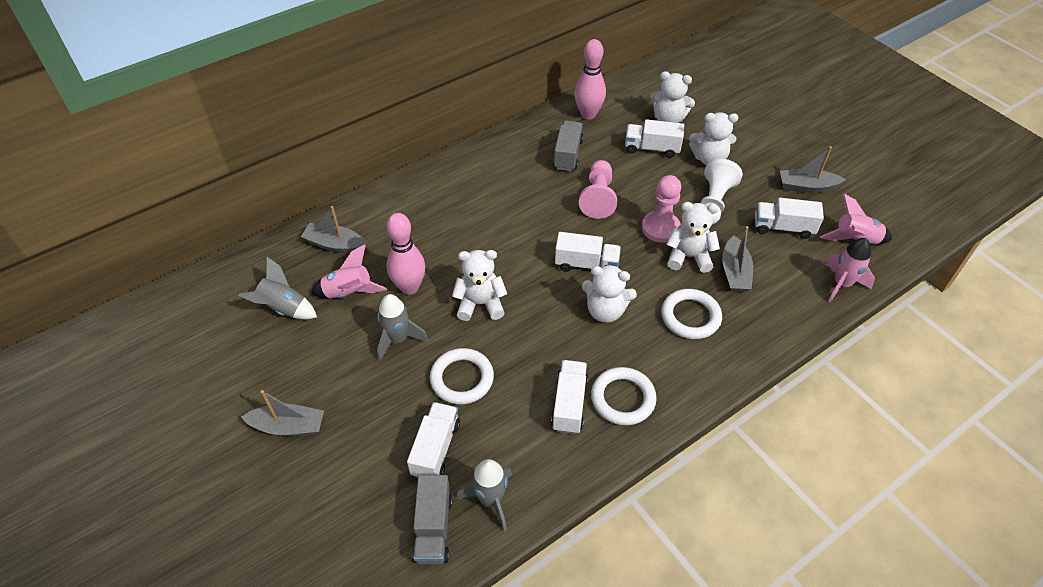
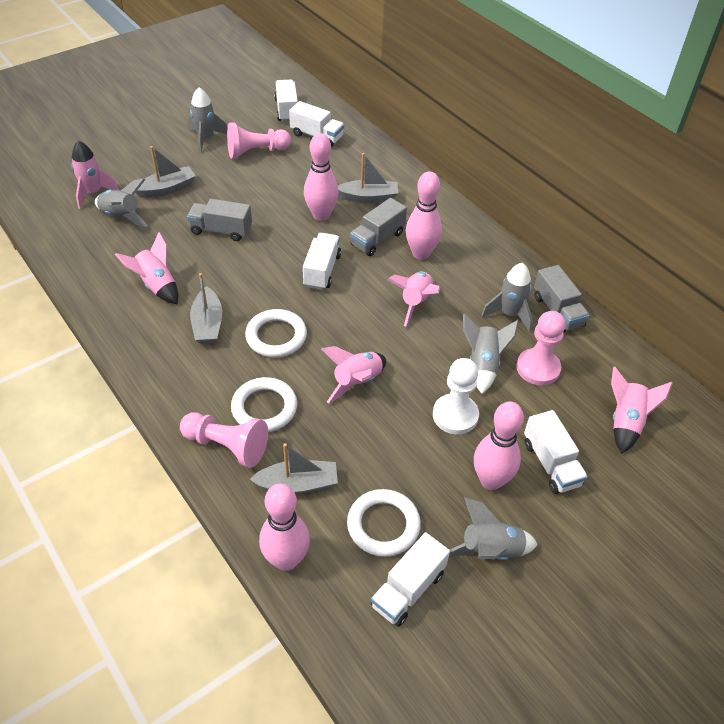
grey rocket: 3 -> 5
grey truck: 2 -> 3
pink bowling pin: 2 -> 4
pink pawn: 2 -> 3
pink rocket: 3 -> 5
white teddy bear: 5 -> 0

